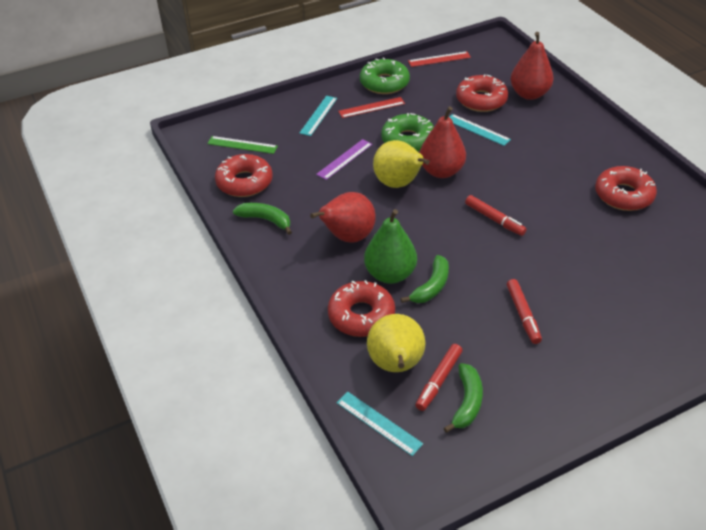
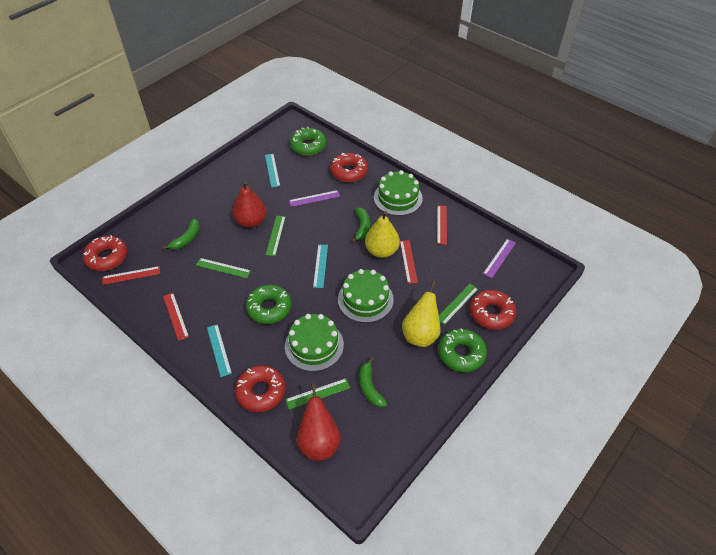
green cake: 0 -> 3
green donut: 2 -> 3
green pear: 1 -> 0
green ruler: 1 -> 4
purple ruler: 1 -> 2
red marker: 3 -> 0
red pear: 3 -> 2
red ruler: 2 -> 4

